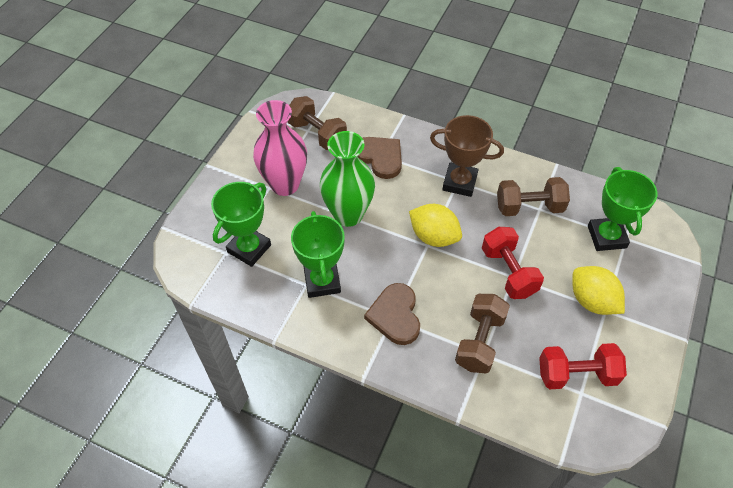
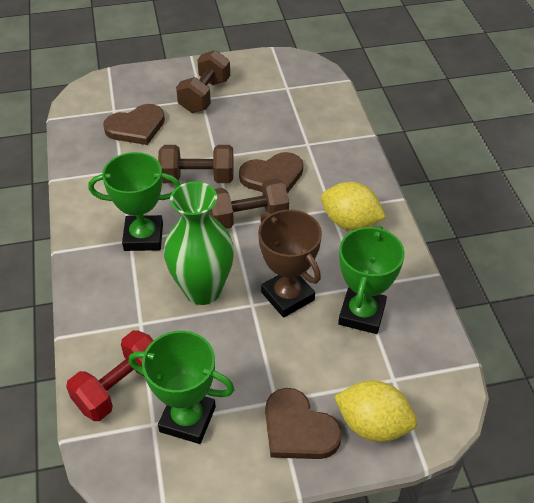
brown heart: 2 -> 3
pink vase: 1 -> 0
red dumbbell: 2 -> 1

